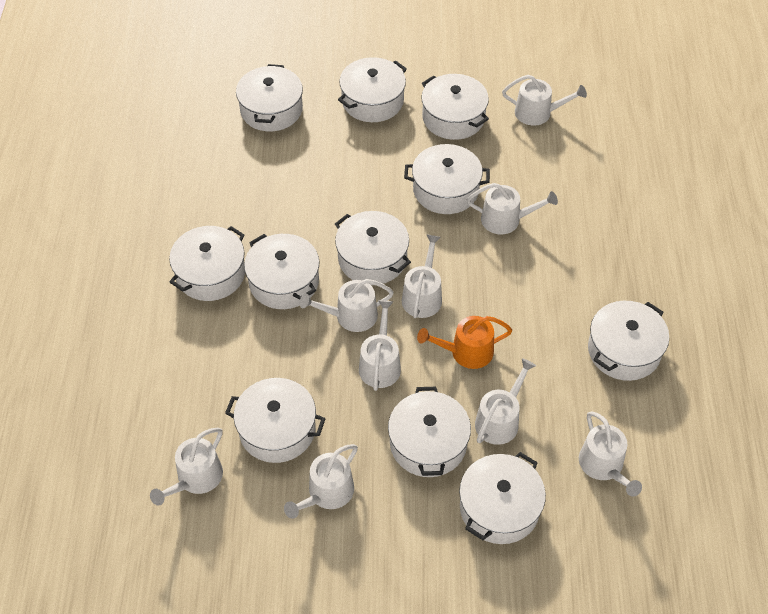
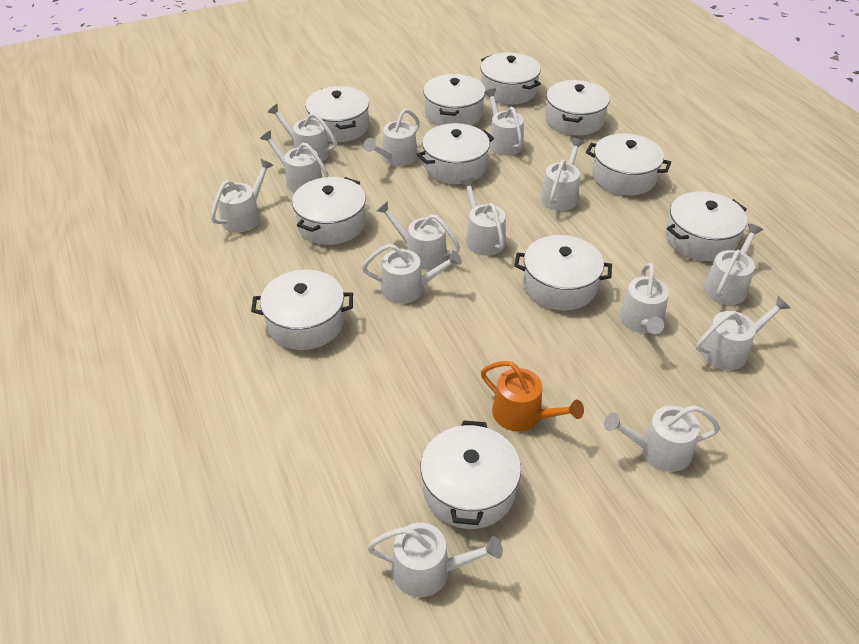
white watering can: 9 -> 14

